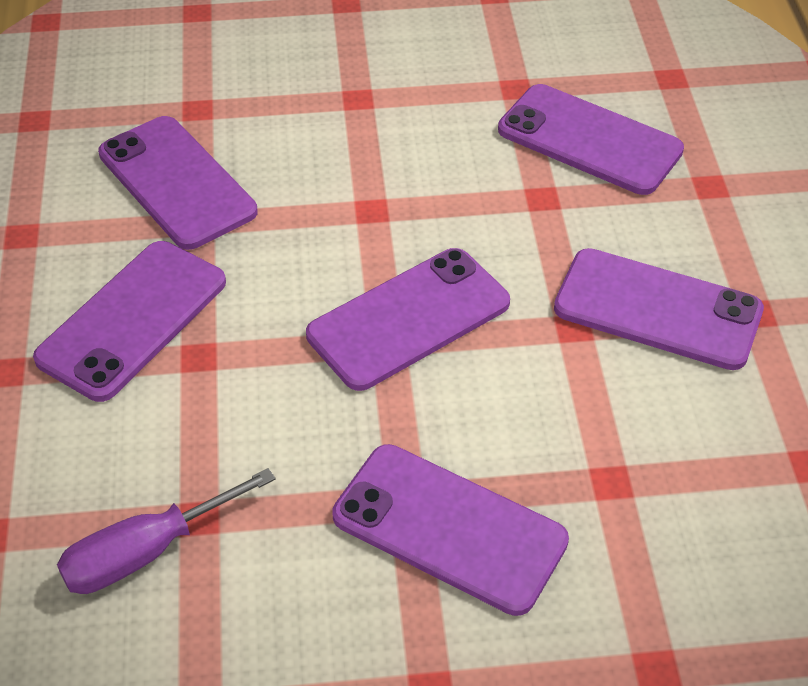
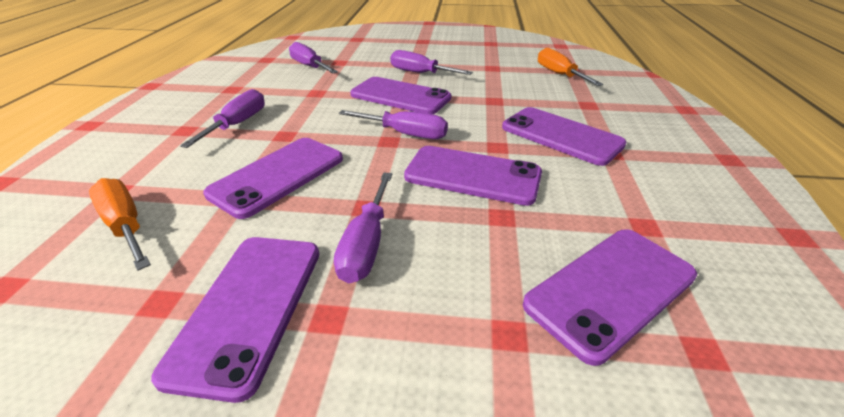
orange screwdriver: 0 -> 2
purple screwdriver: 1 -> 5

